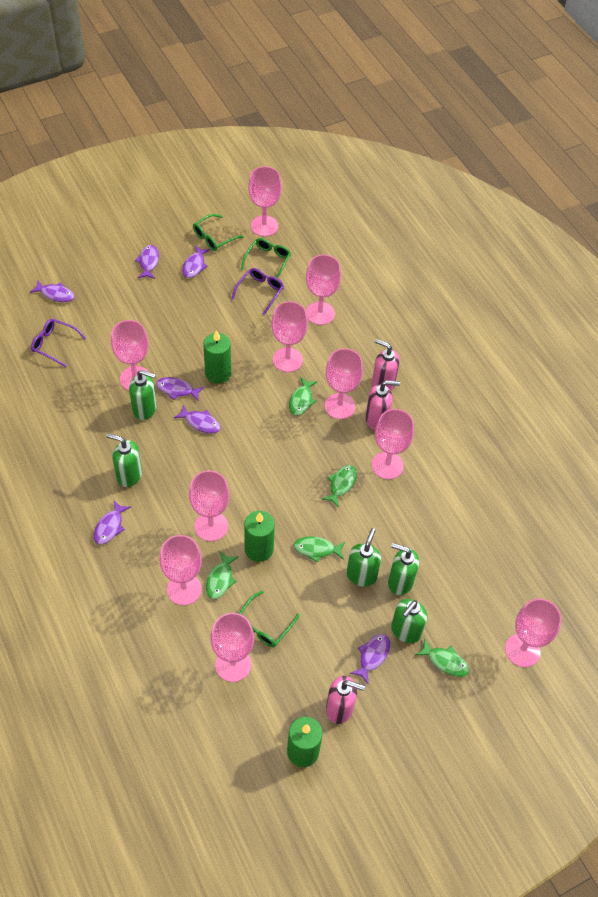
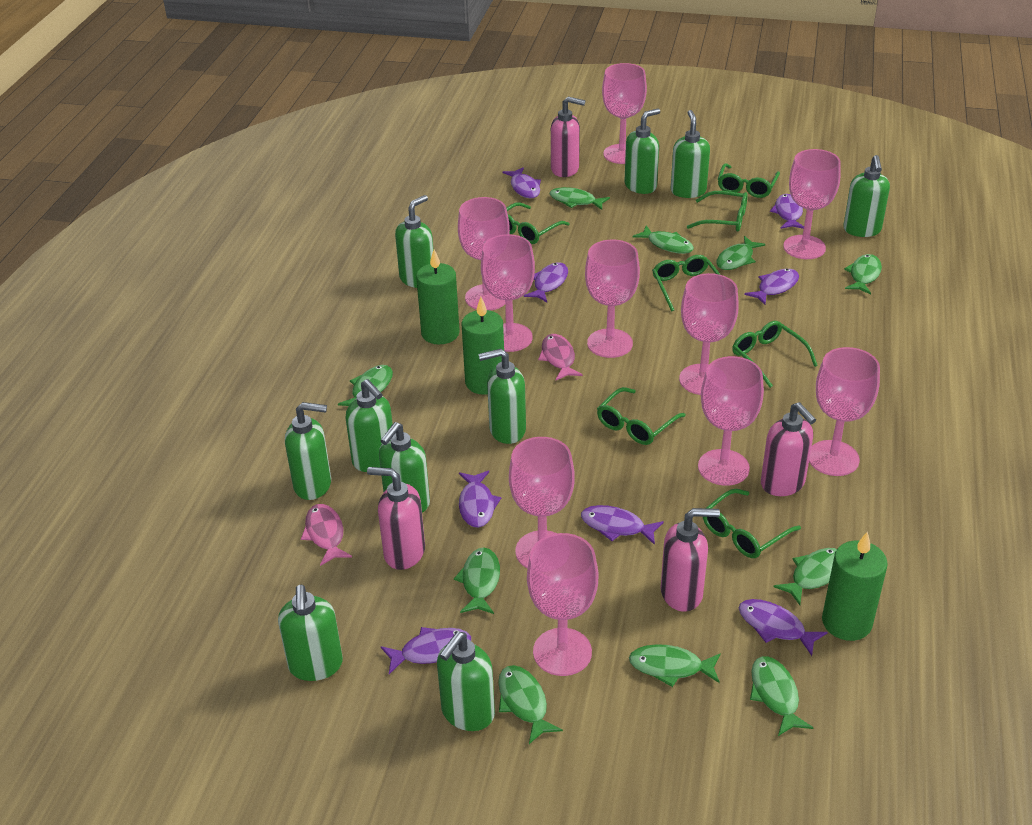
green fish: 5 -> 10
green glasses: 3 -> 7
green soap dispenser: 5 -> 10
pink fish: 0 -> 2
pink soap dispenser: 3 -> 4
purple fish: 7 -> 8
purple glasses: 2 -> 0

